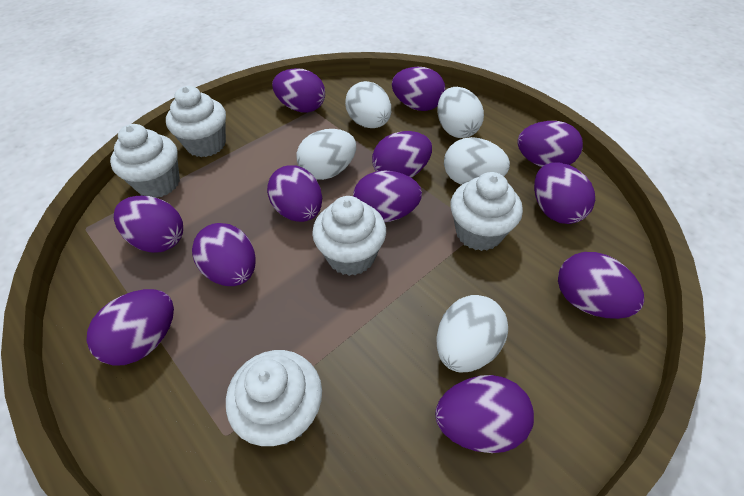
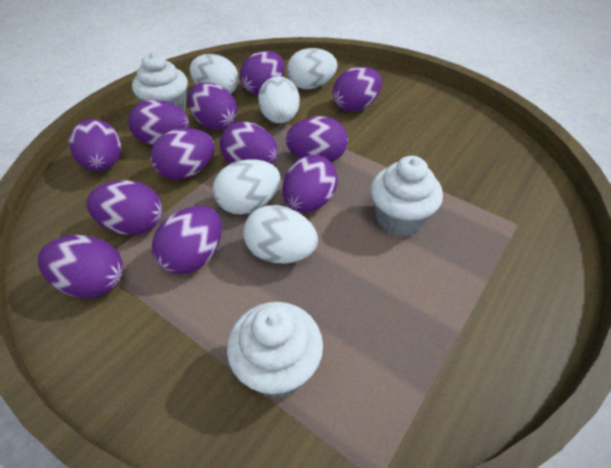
white cupcake: 5 -> 3

